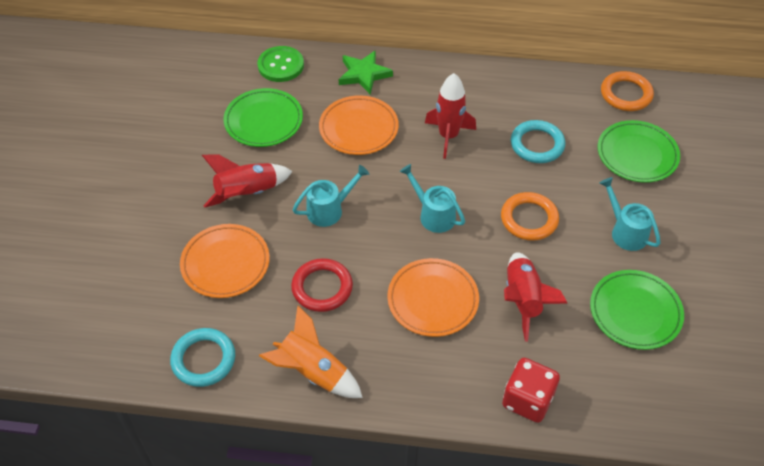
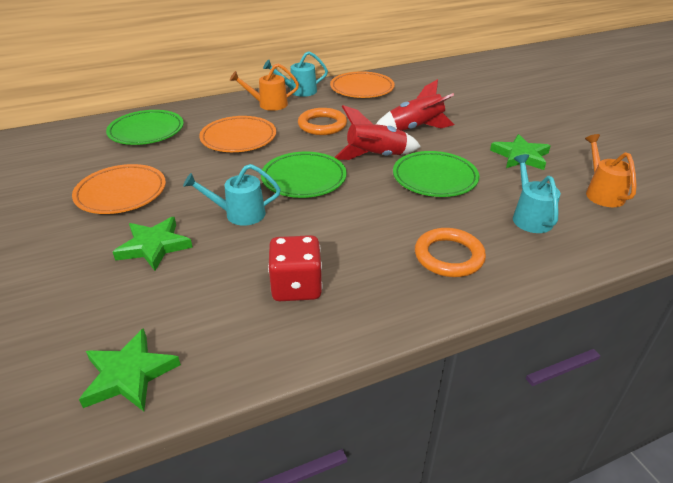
green button: 1 -> 0
green star: 1 -> 3
orange rocket: 1 -> 0
orange watering can: 0 -> 2
red ring: 1 -> 0
red rocket: 3 -> 2
turquoise ring: 2 -> 0

